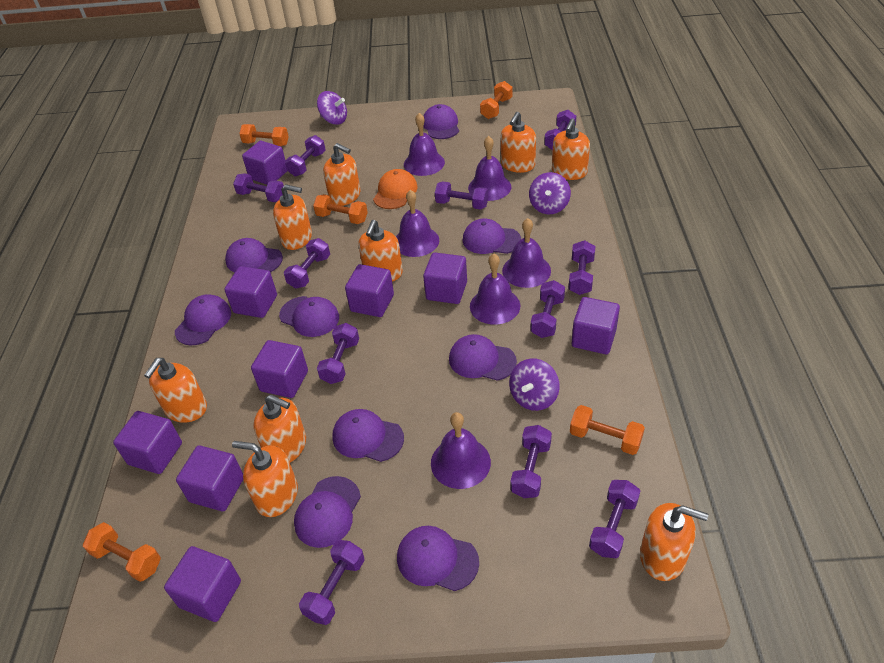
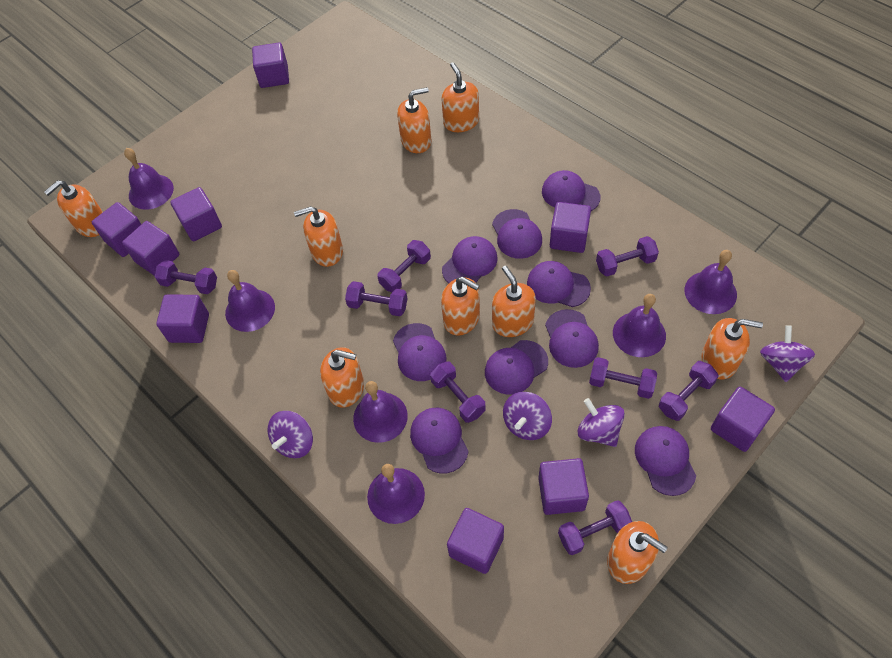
orange cap: 1 -> 0
orange dumbbell: 5 -> 0
purple dumbbell: 11 -> 8
purple spinning top: 3 -> 4

